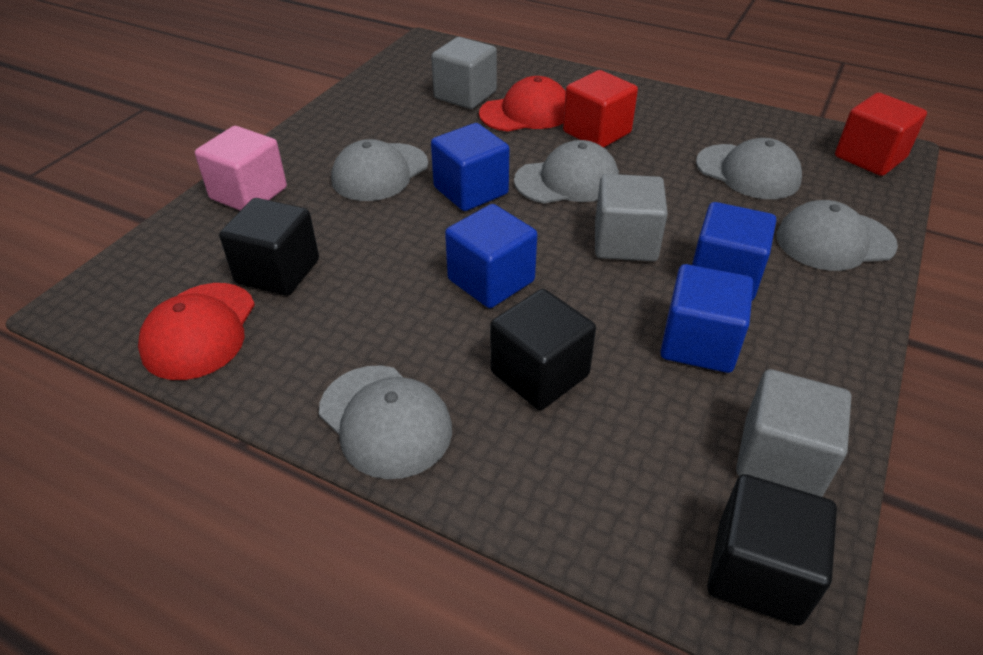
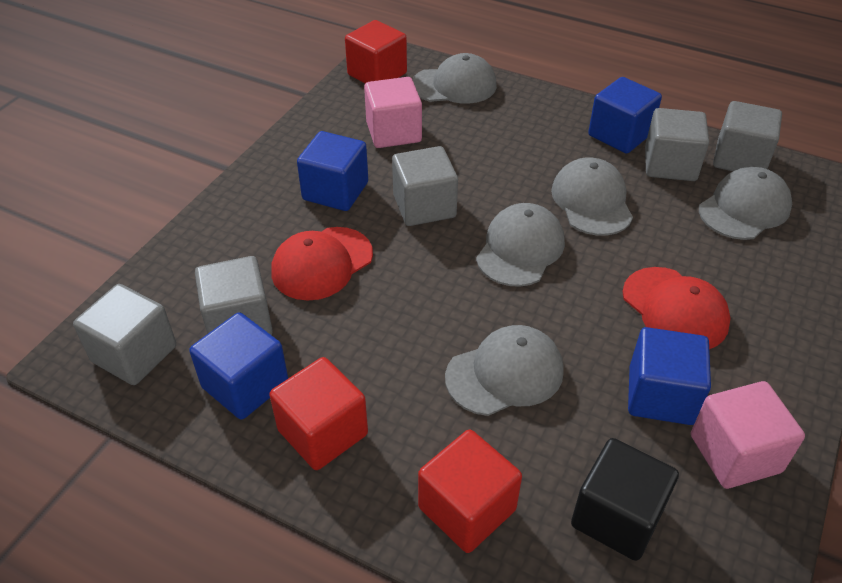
black cube: 3 -> 1
grey cube: 3 -> 5
pink cube: 1 -> 2
red cube: 2 -> 3

